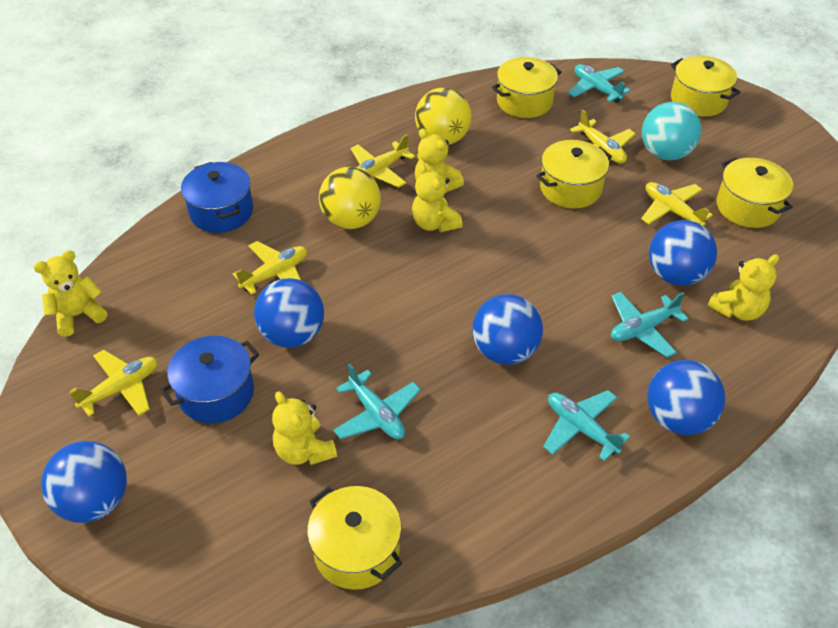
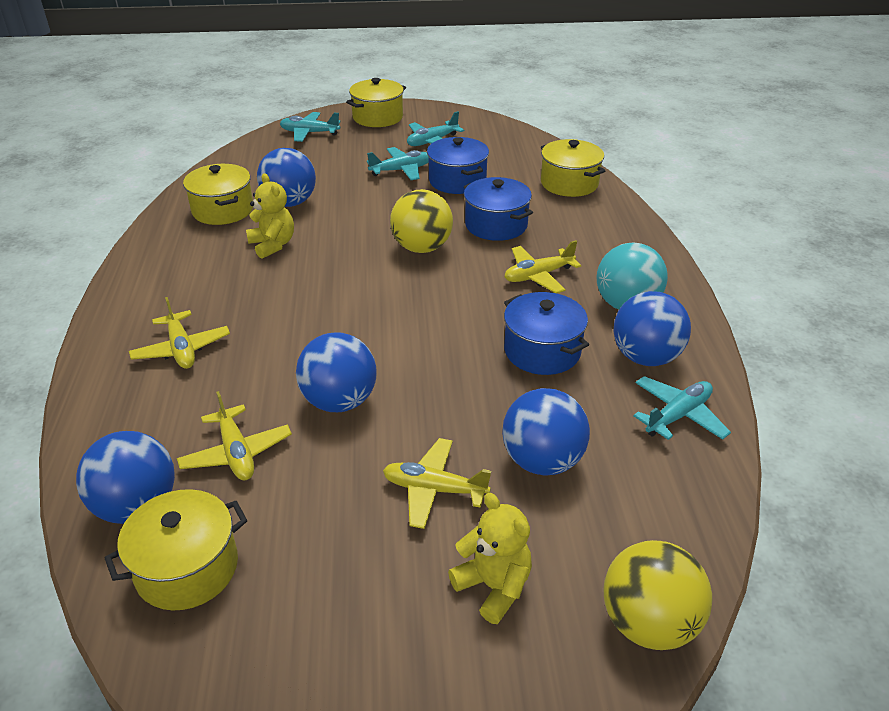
blue pot: 2 -> 3
yellow plane: 5 -> 4
yellow pot: 5 -> 4
yellow teddy bear: 5 -> 2

